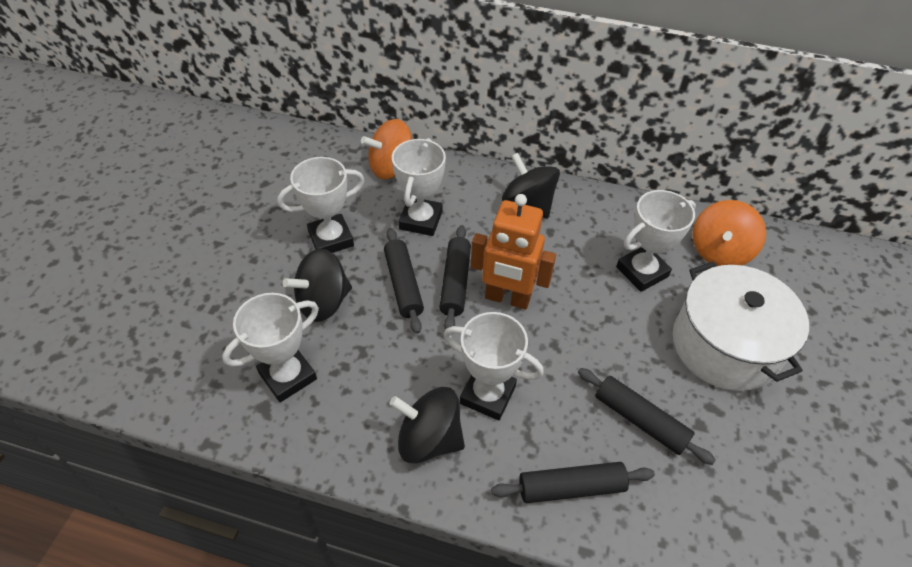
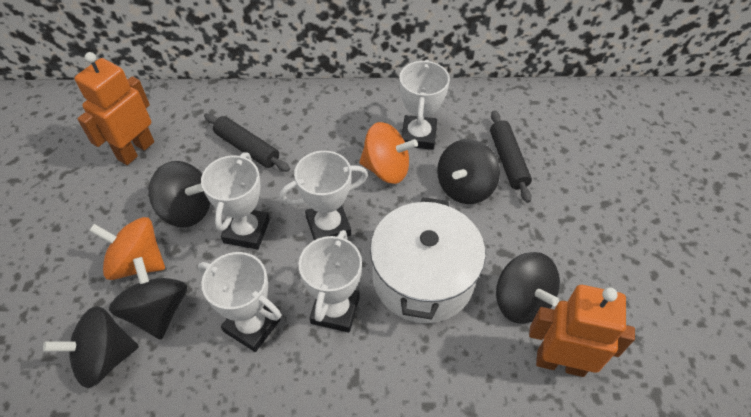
black rolling pin: 4 -> 2
black spinning top: 3 -> 5
orange robot: 1 -> 2

